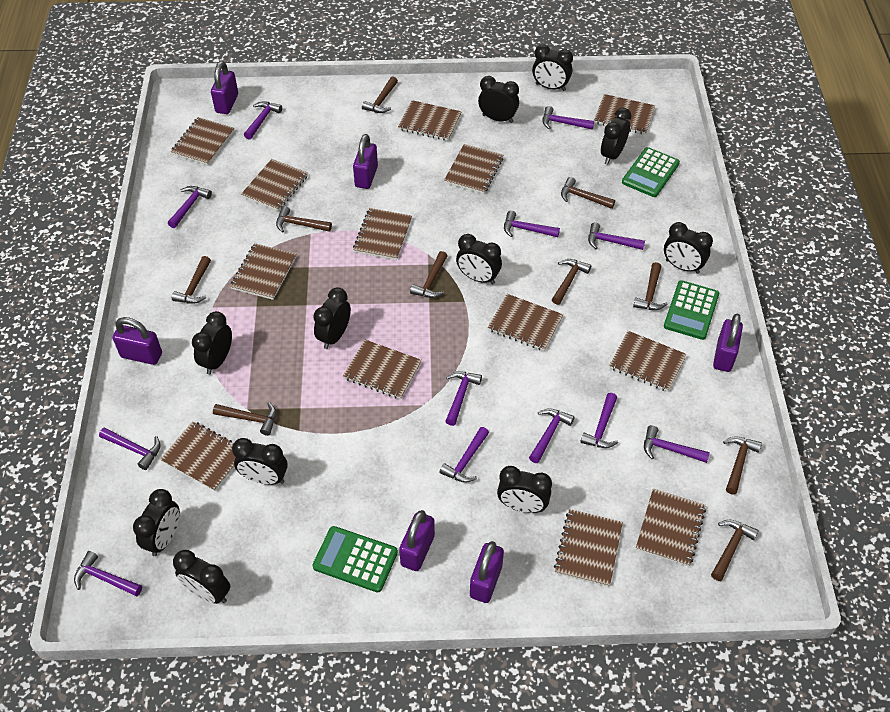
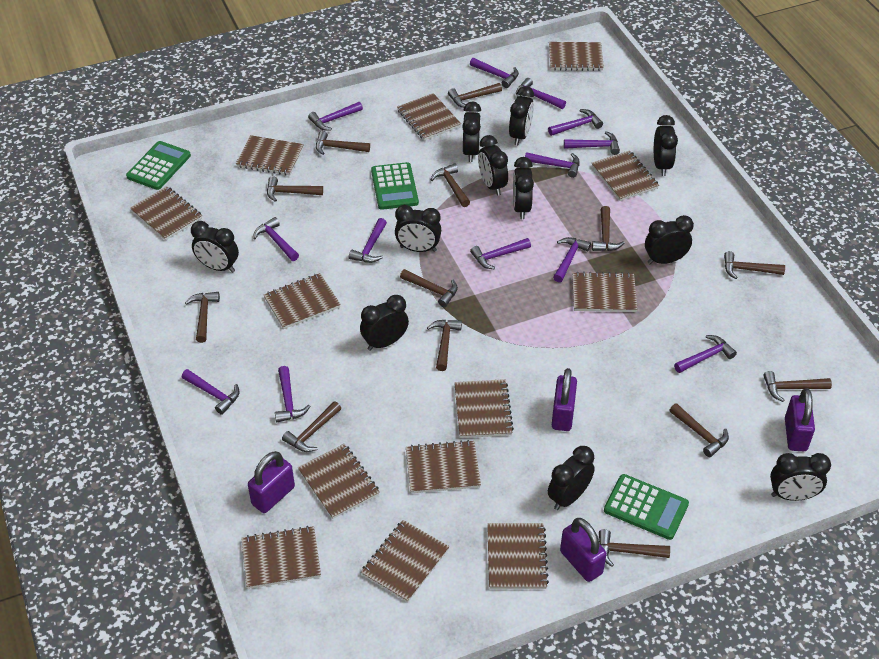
brown hammer: 10 -> 13
purple hammer: 12 -> 13
purple padlock: 6 -> 4

